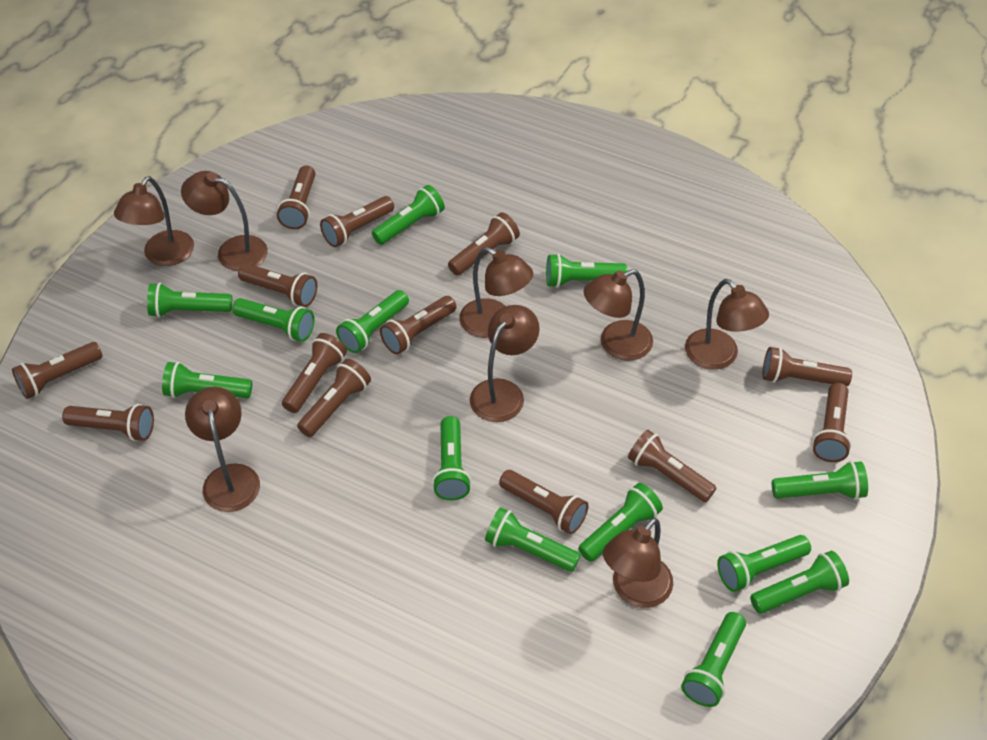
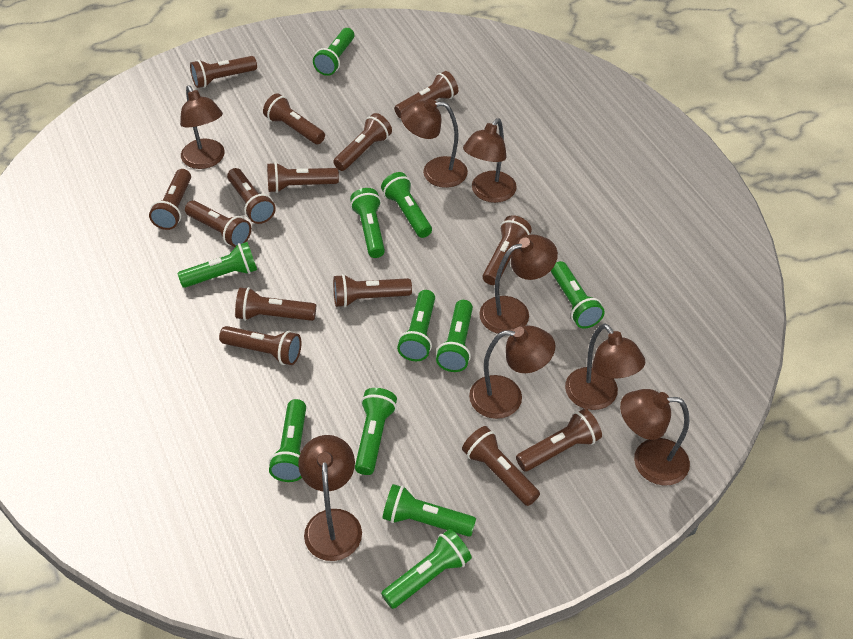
brown flashlight: 13 -> 14
green flashlight: 13 -> 11

